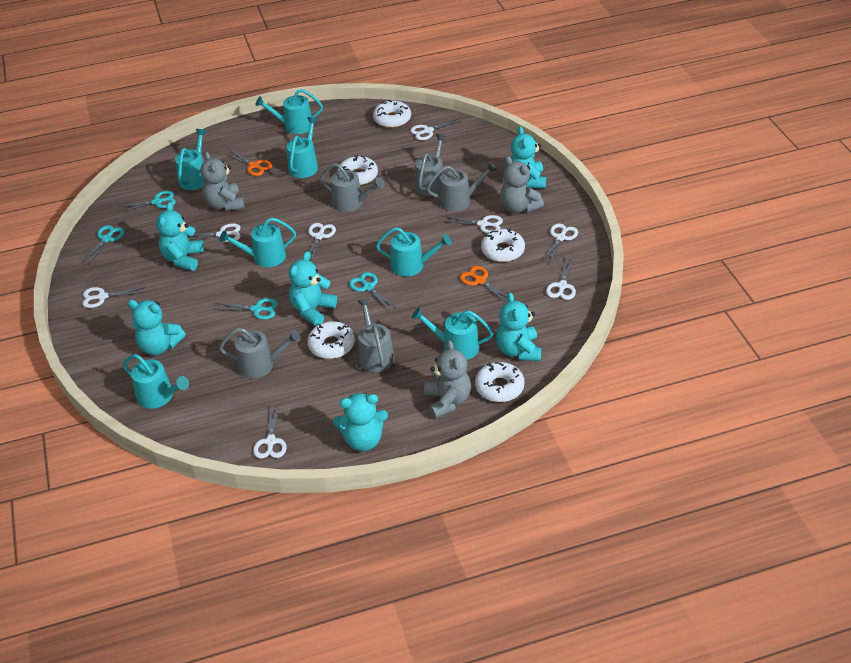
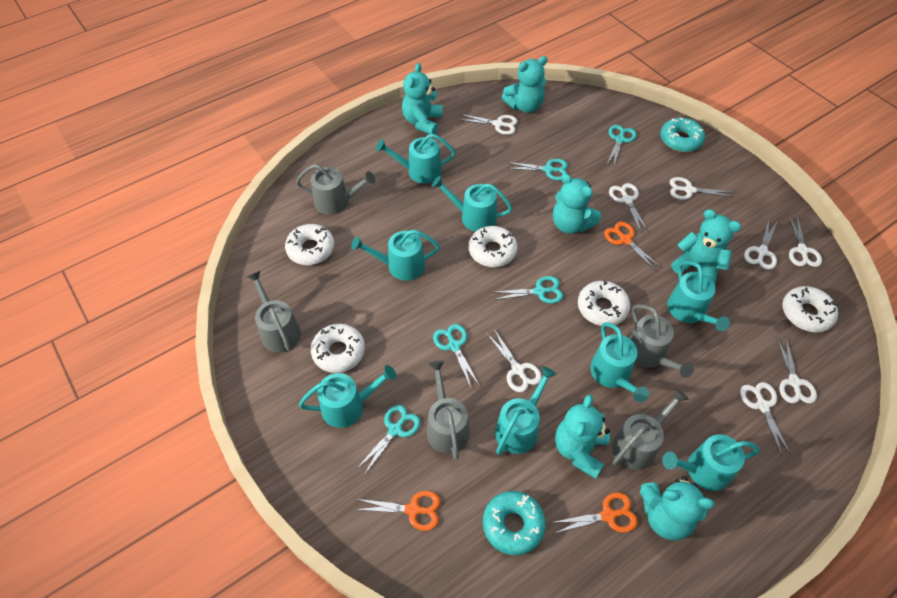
grey teddy bear: 3 -> 0
orange scissors: 2 -> 3
turquoise donut: 0 -> 2
turquoise scissors: 4 -> 5
turquoise watering can: 7 -> 8

